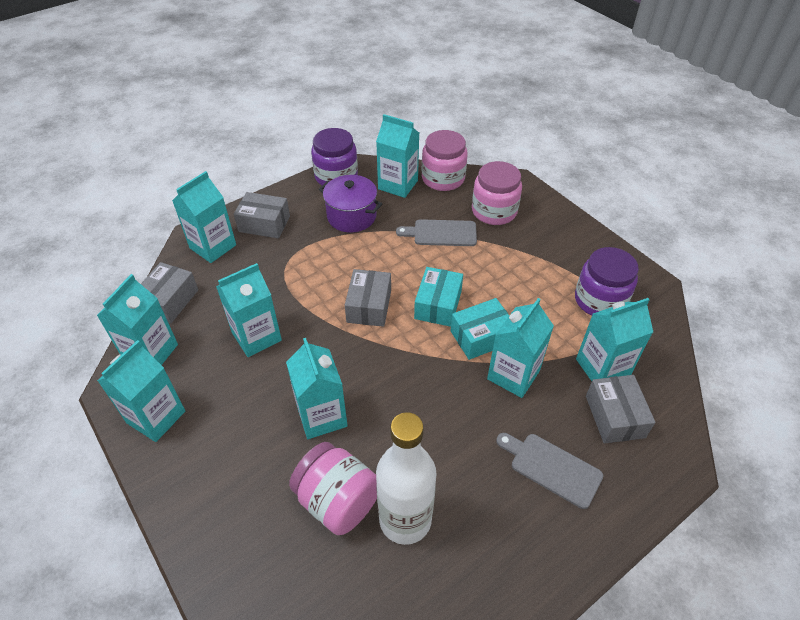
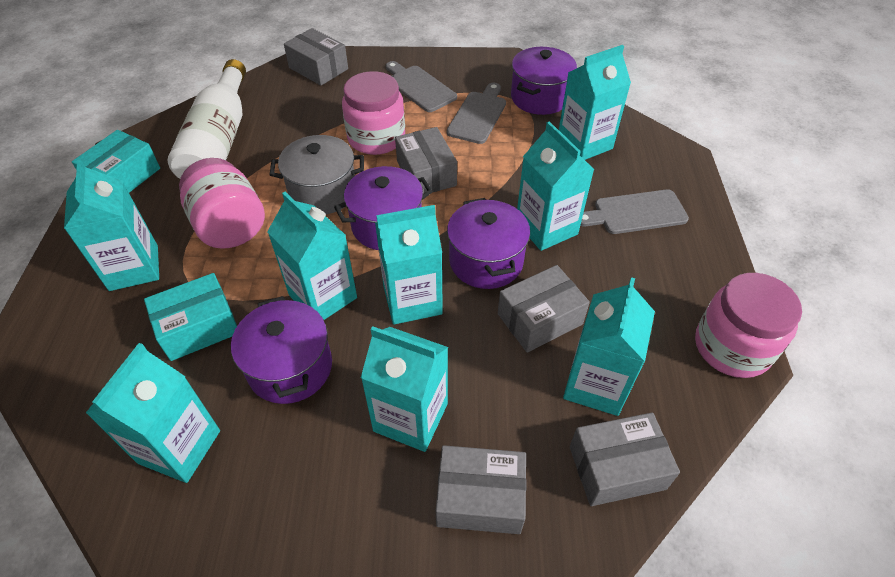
grey box: 4 -> 5
grey cutting board: 2 -> 3
grey pot: 0 -> 1
purple jar: 2 -> 0
purple pot: 1 -> 4

